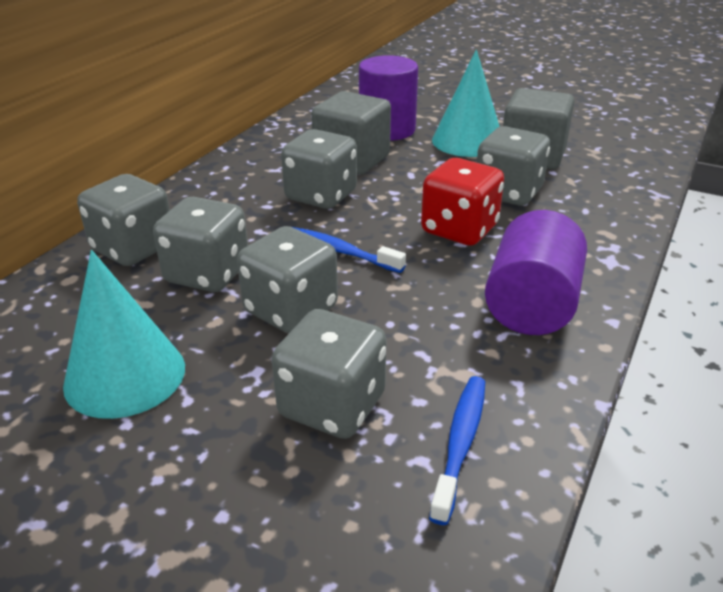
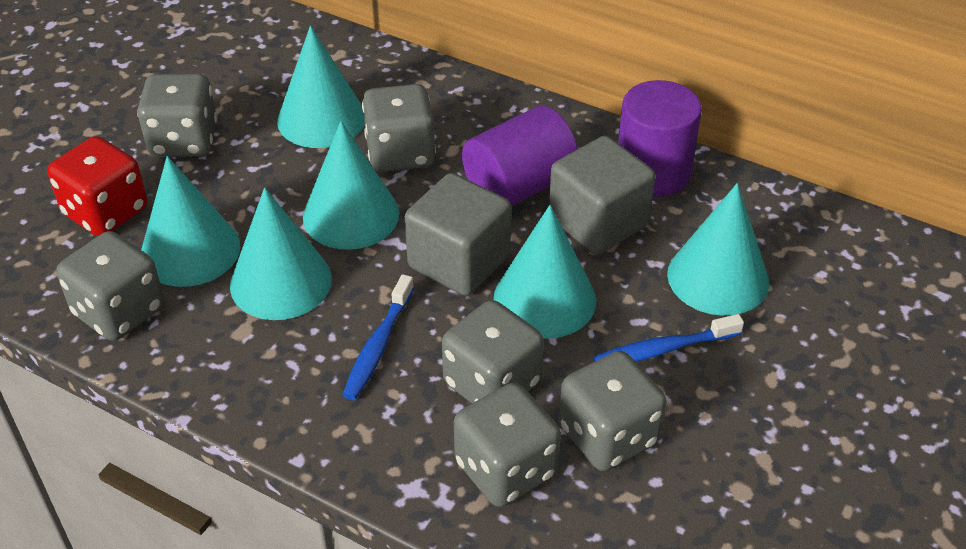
turquoise cone: 2 -> 6

